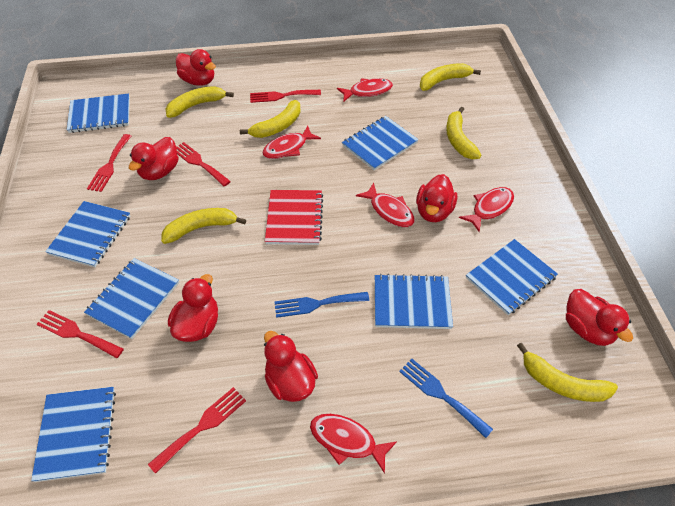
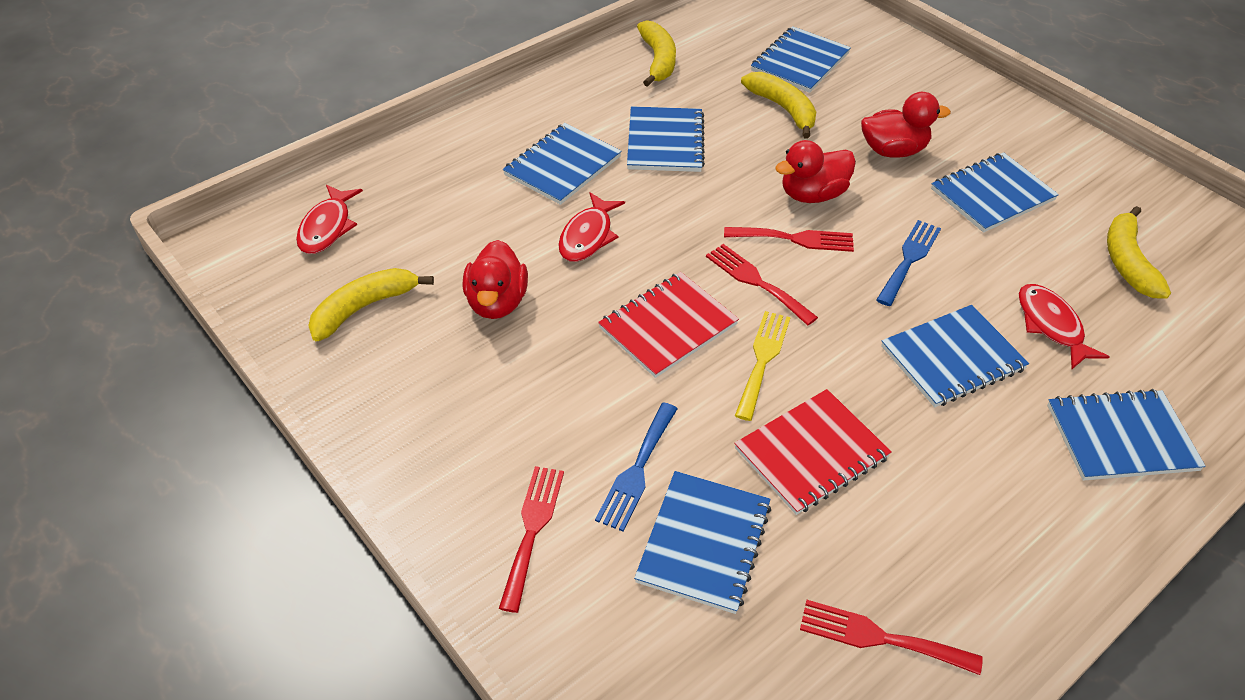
red duck: 6 -> 3
red fish: 5 -> 3
red fork: 5 -> 4
red notebook: 1 -> 2
yellow banana: 6 -> 4
yellow fork: 0 -> 1

